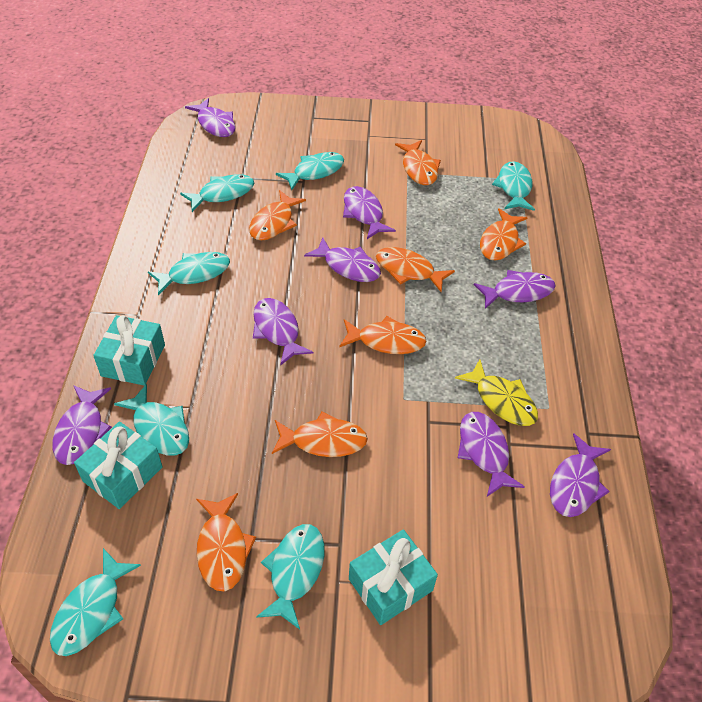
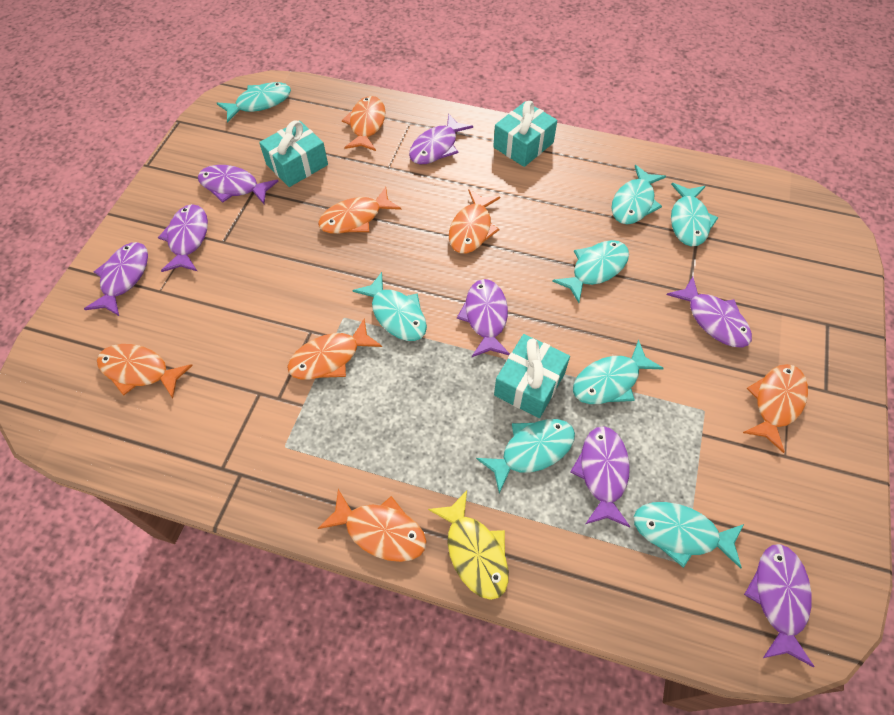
turquoise fish: 7 -> 8

